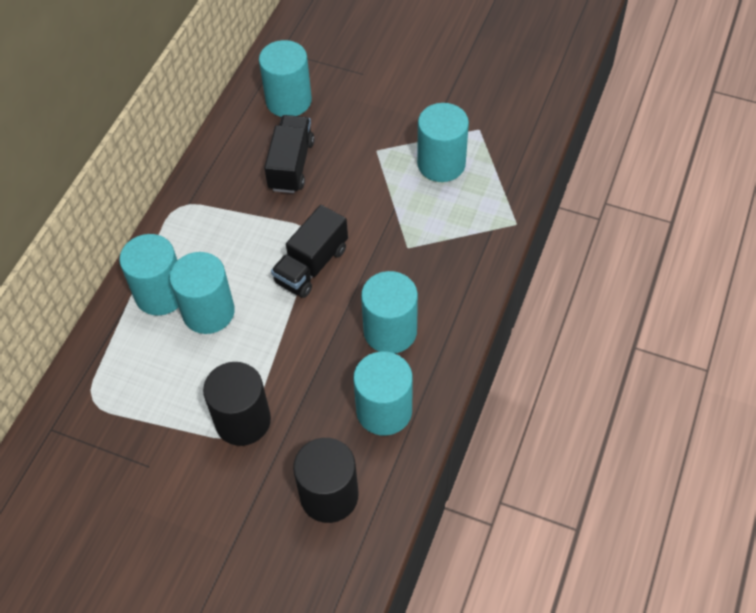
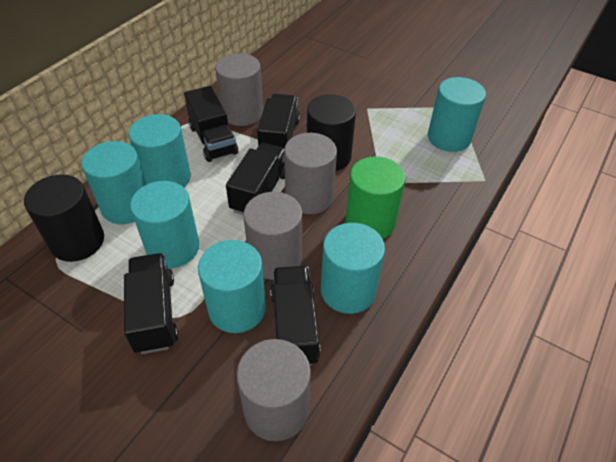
black truck: 2 -> 5
green cylinder: 0 -> 1
grey cylinder: 0 -> 4

